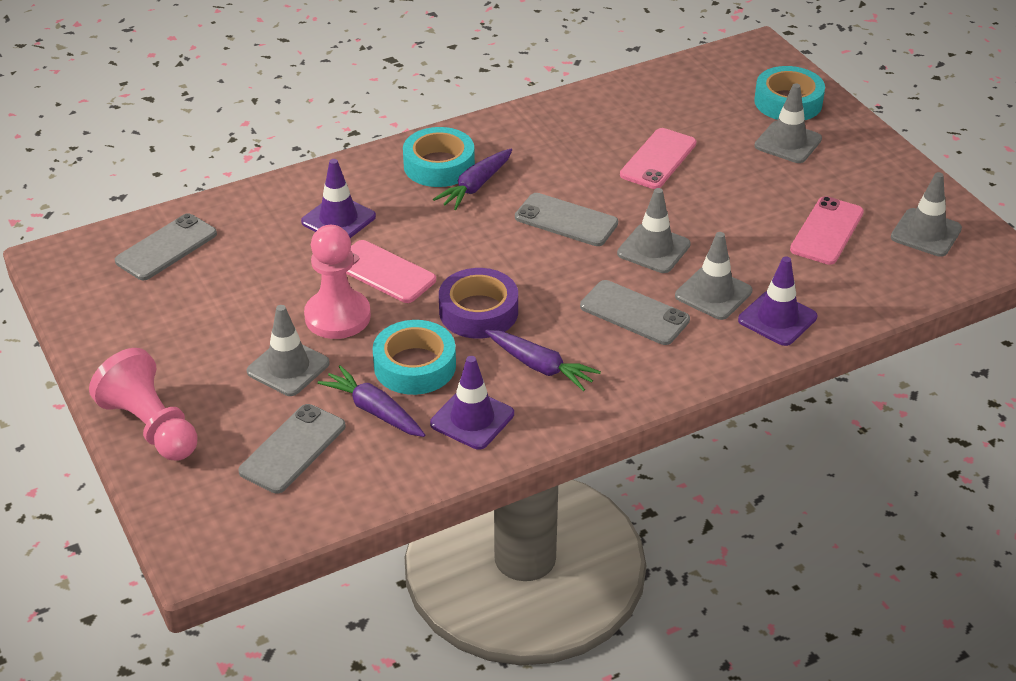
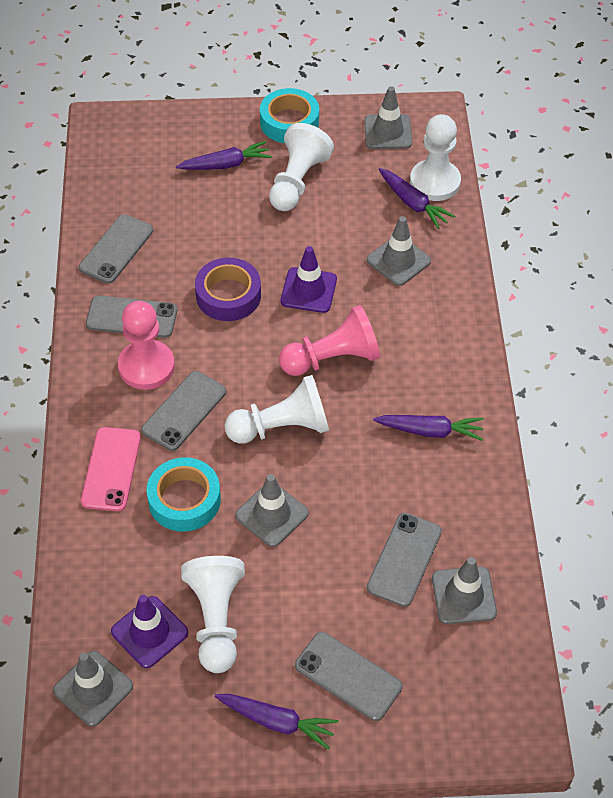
grey phone: 4 -> 5
pink phone: 3 -> 1
purple carrot: 3 -> 4
purple traffic cone: 3 -> 2
turquoise tape: 3 -> 2
white pawn: 0 -> 4

